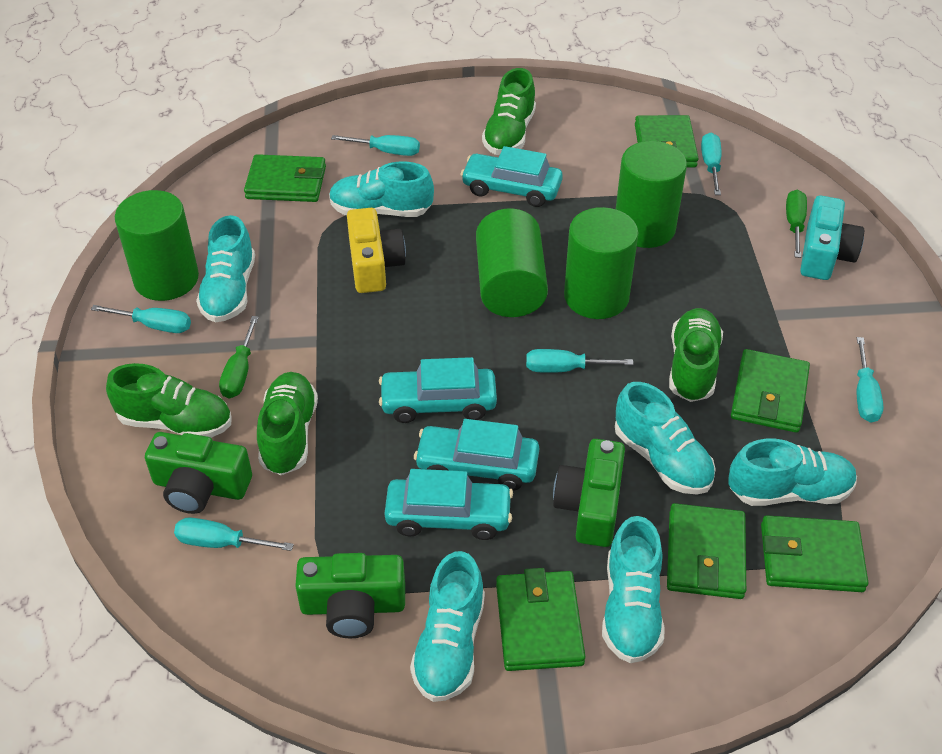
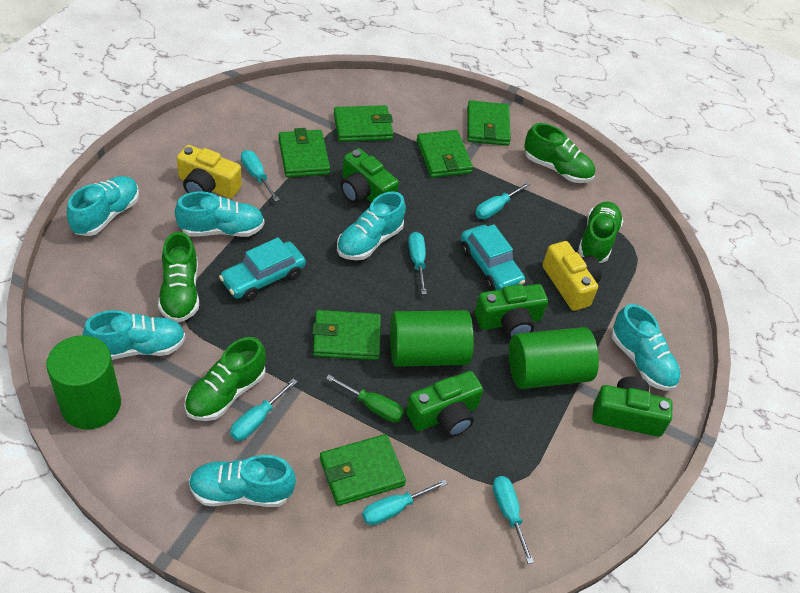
green camera: 3 -> 4
green cylinder: 4 -> 3
green screwdriver: 2 -> 1
turquoise camera: 1 -> 0
turquoise car: 4 -> 2
yellow camera: 1 -> 2

